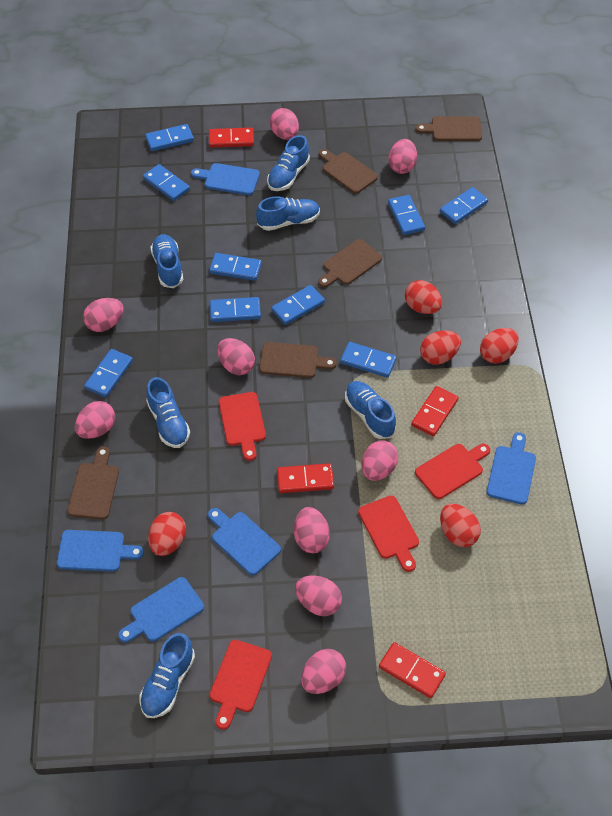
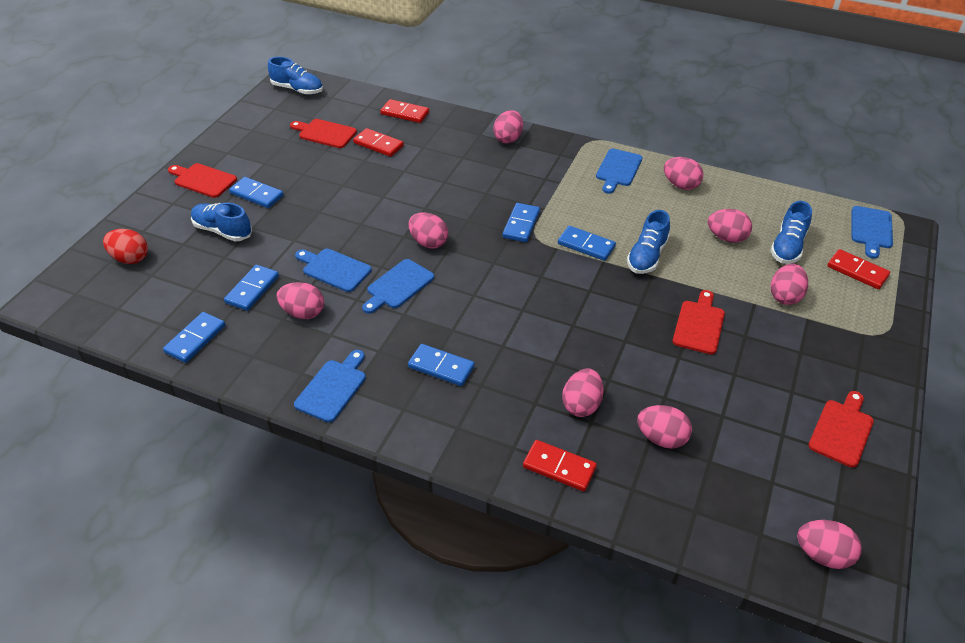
blue domino: 9 -> 6
blue shoe: 6 -> 4
brown cutting board: 5 -> 0
red egg: 5 -> 1

